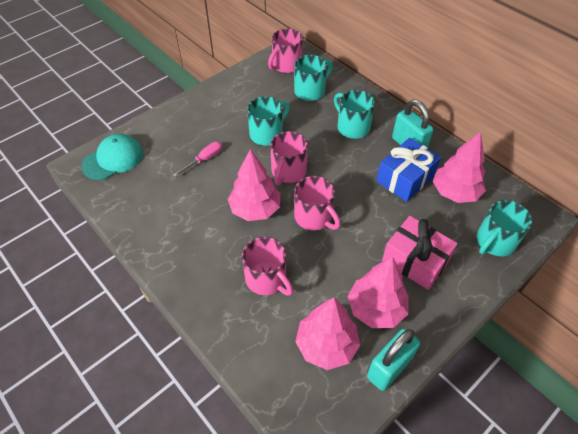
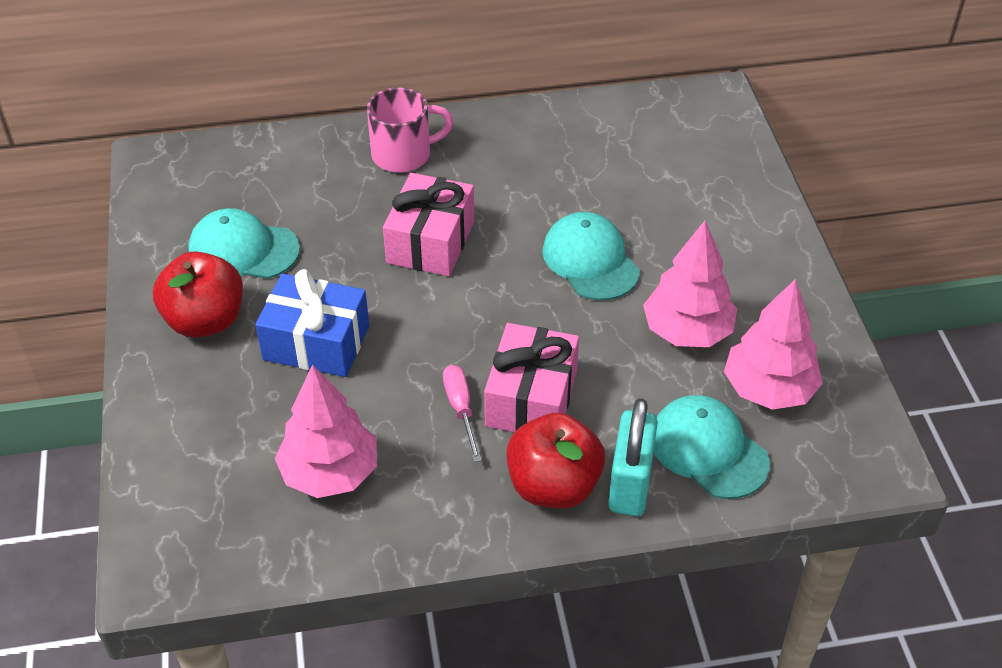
pink gift: 1 -> 2
pink mug: 4 -> 1
pink tree: 4 -> 3
red apple: 0 -> 2
turquoise cap: 1 -> 3
turquoise mug: 4 -> 0
turquoise padlock: 2 -> 1

